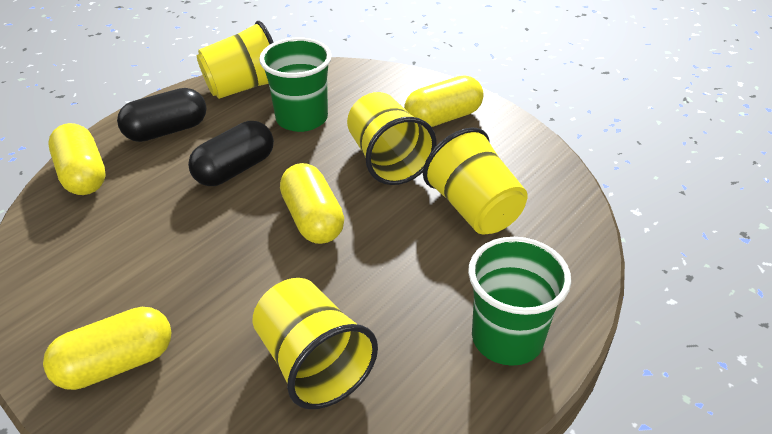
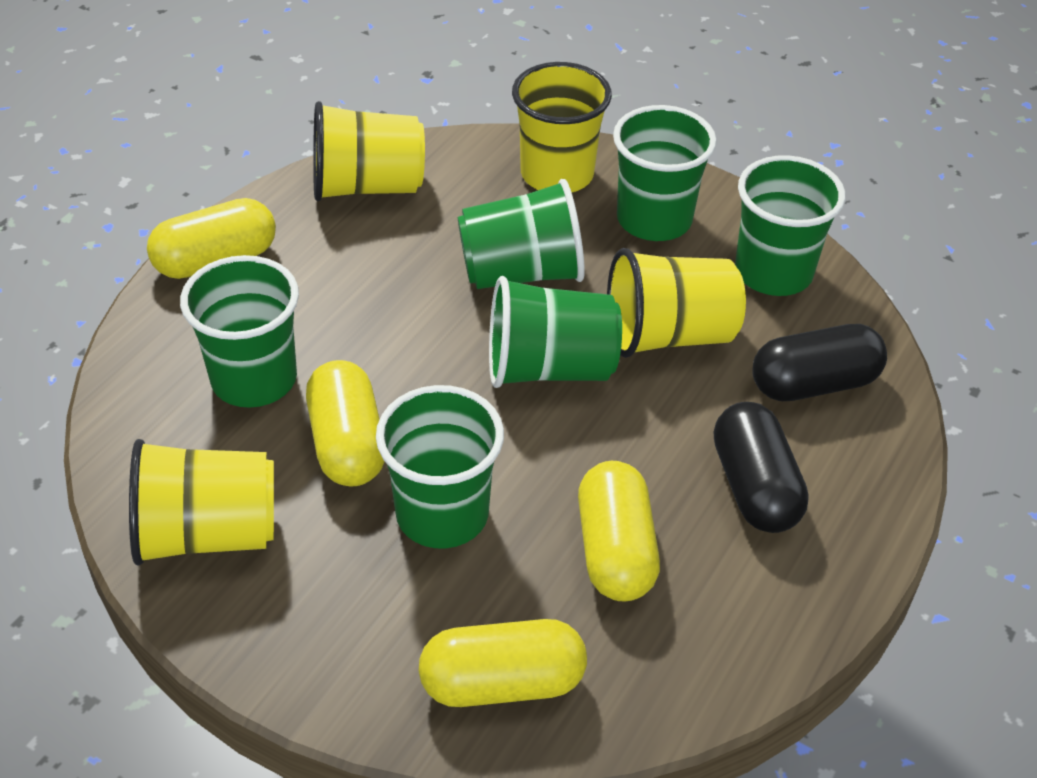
green cup: 2 -> 6

